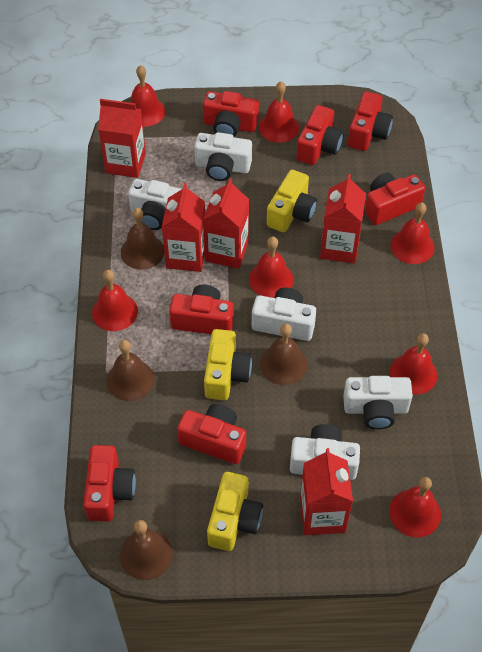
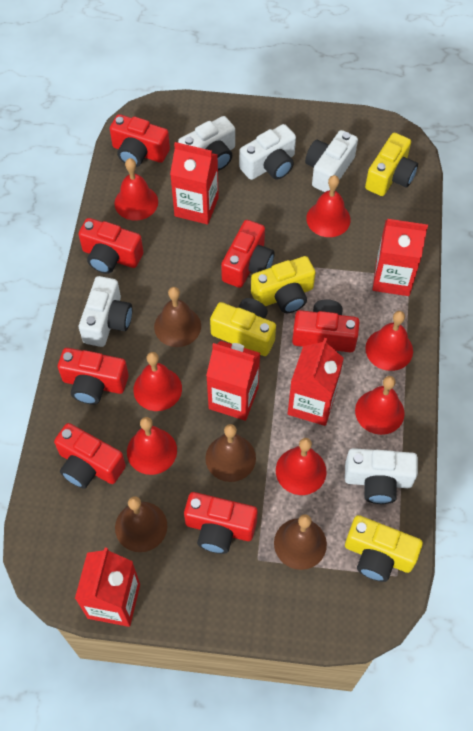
yellow camera: 3 -> 4

